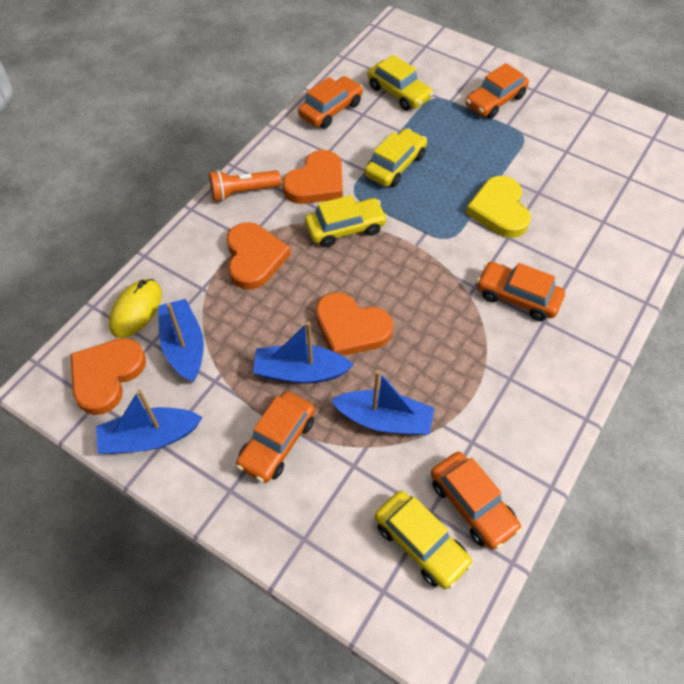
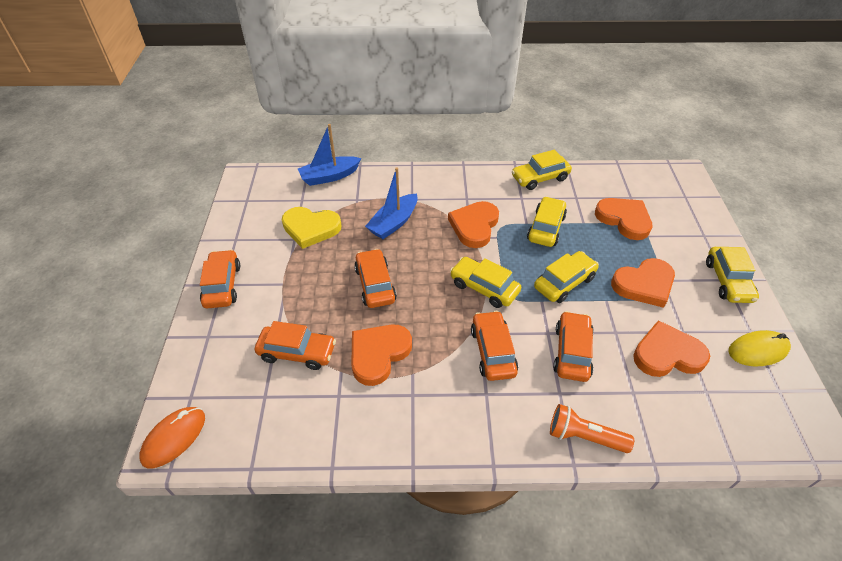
blue boat: 4 -> 2
orange heart: 4 -> 5
orange mouse: 0 -> 1
yellow car: 4 -> 5

